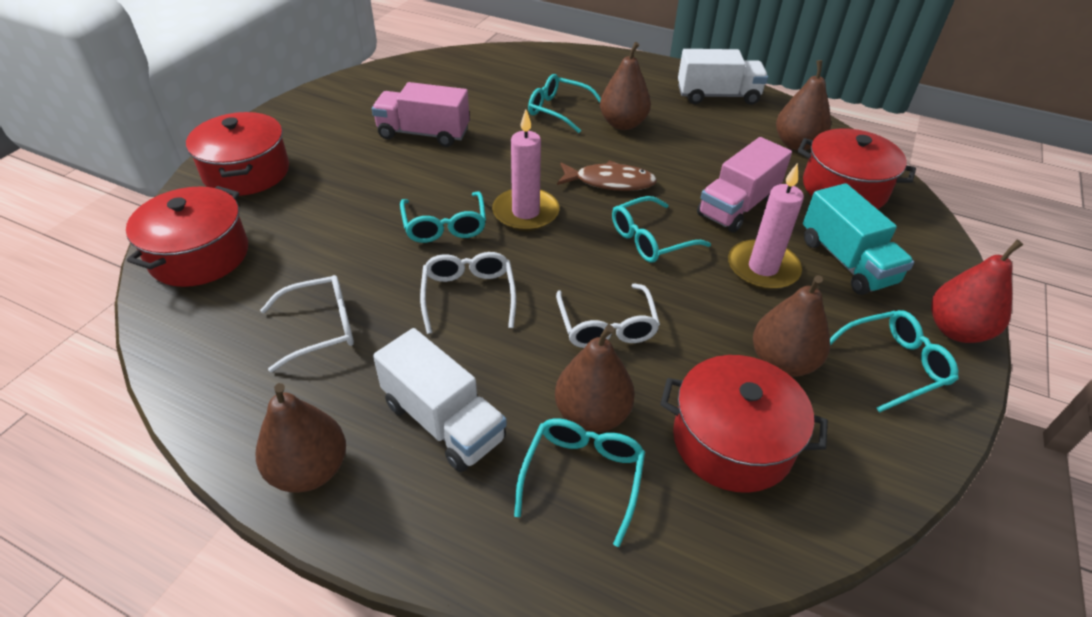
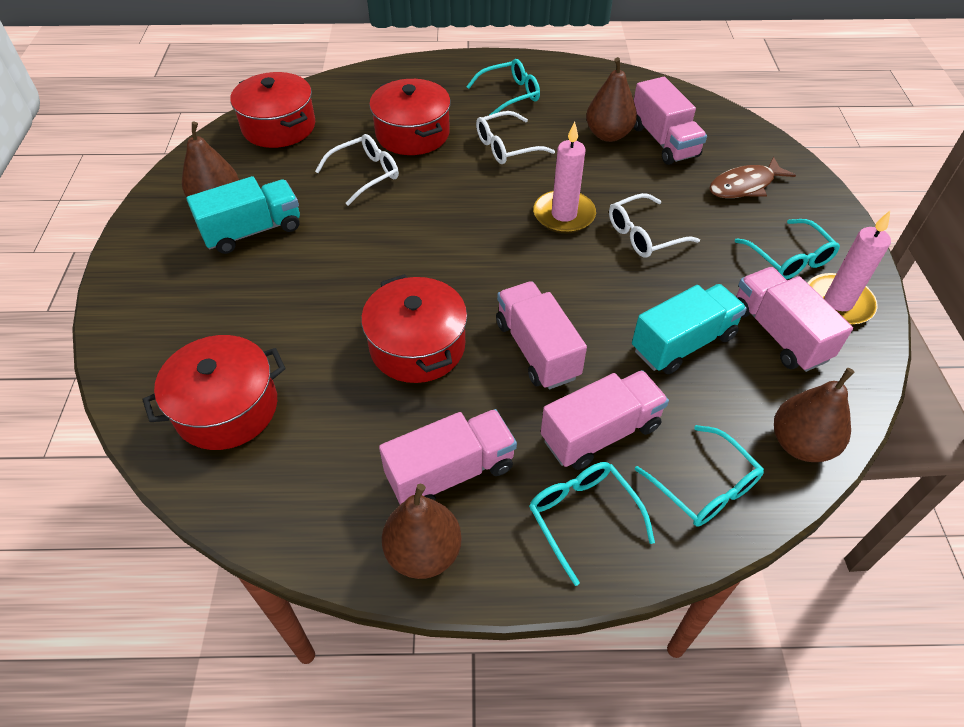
brown pear: 5 -> 4
pink truck: 2 -> 5
red pear: 1 -> 0
turquoise glasses: 5 -> 4
turquoise truck: 1 -> 2
white truck: 2 -> 0

